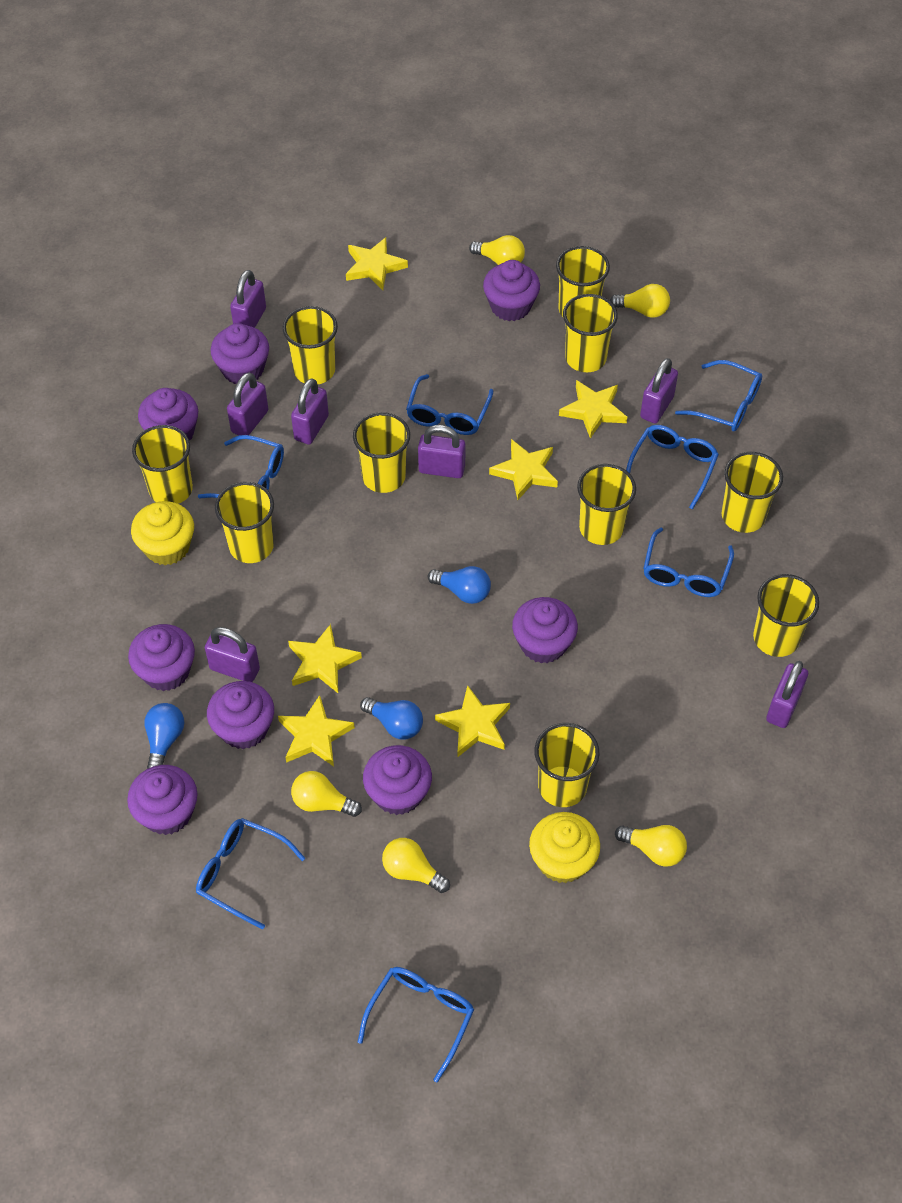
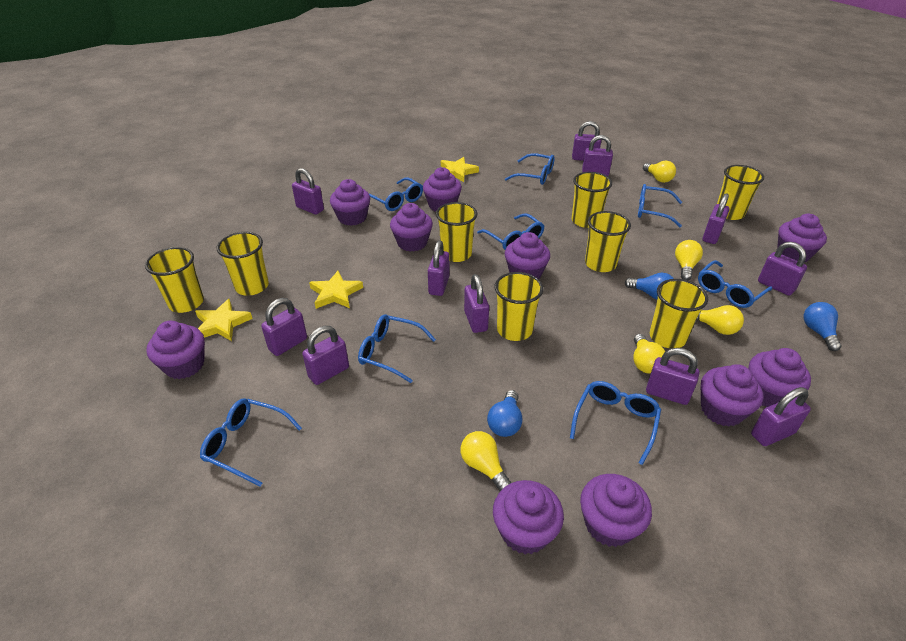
blue glasses: 7 -> 8
purple cupcake: 8 -> 10
purple padlock: 7 -> 11
yellow cup: 10 -> 8
yellow cupcake: 2 -> 0
yellow star: 6 -> 3

